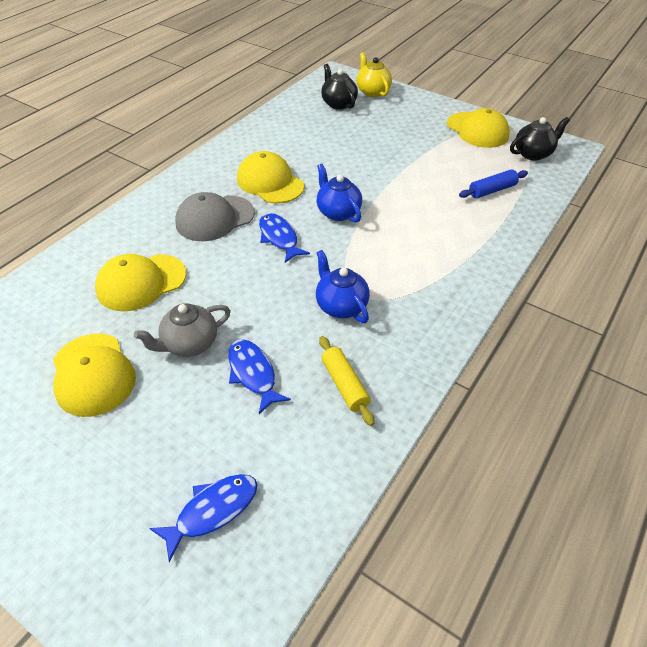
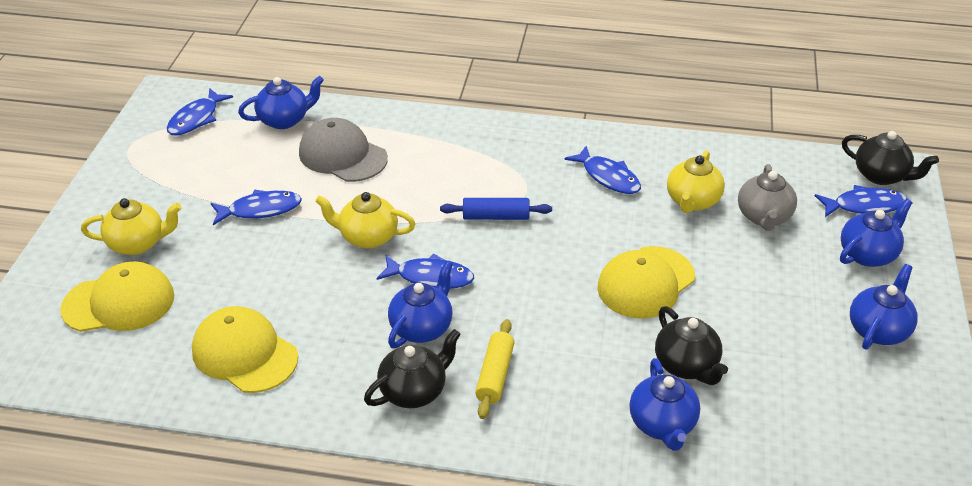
black teapot: 2 -> 3
blue fish: 3 -> 5
blue teapot: 2 -> 5
yellow cap: 4 -> 3
yellow teapot: 1 -> 3

